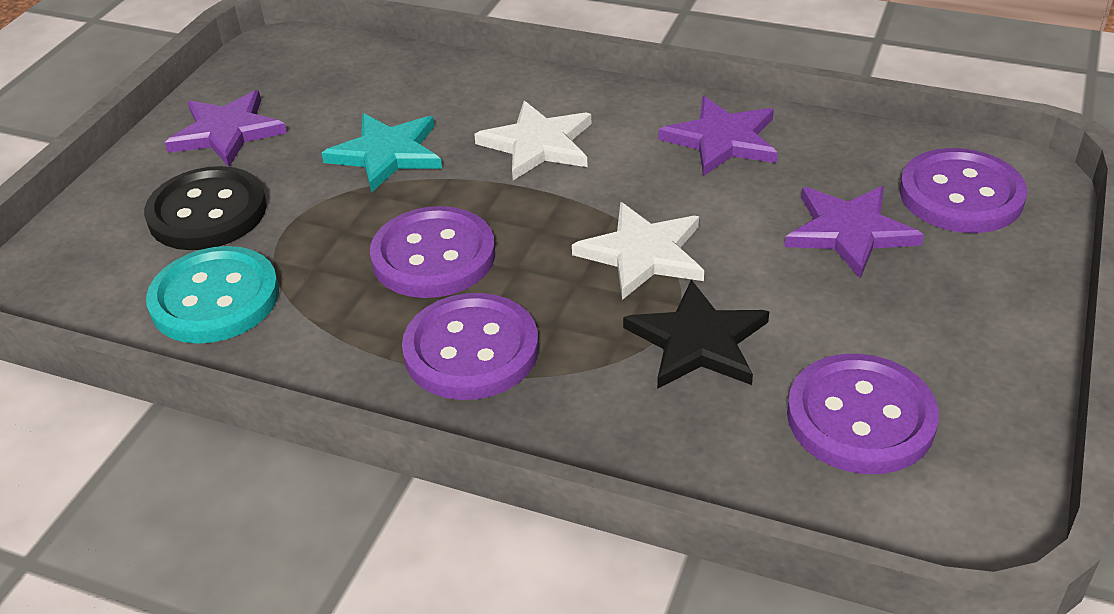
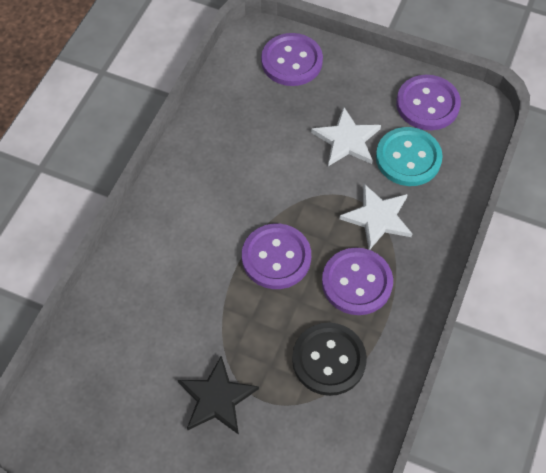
purple star: 3 -> 0
turquoise star: 1 -> 0

